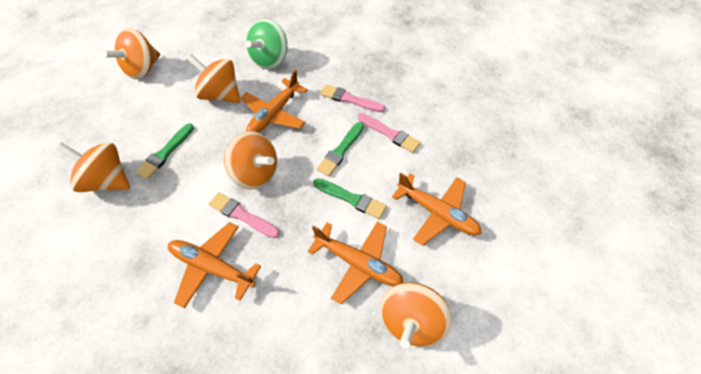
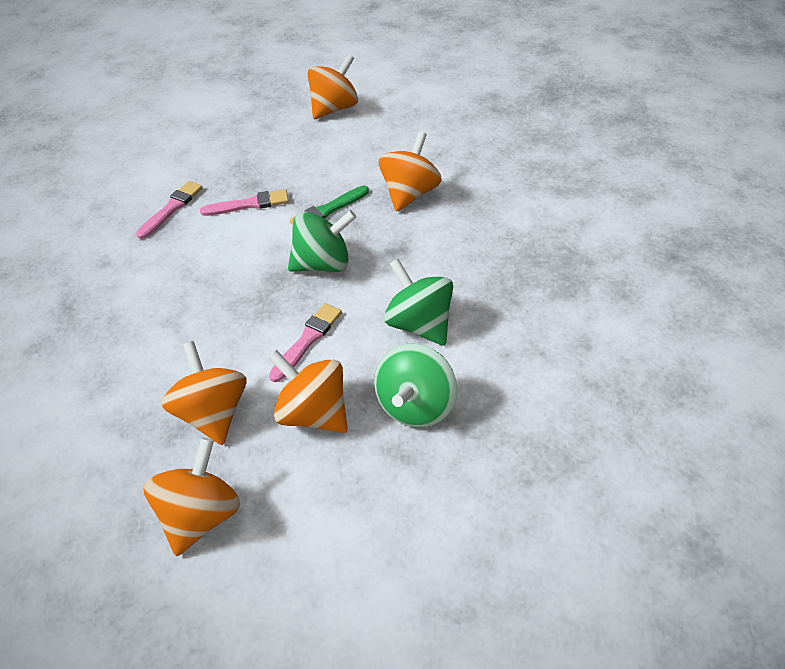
green brush: 3 -> 1
green spinning top: 1 -> 3
orange plane: 4 -> 0

